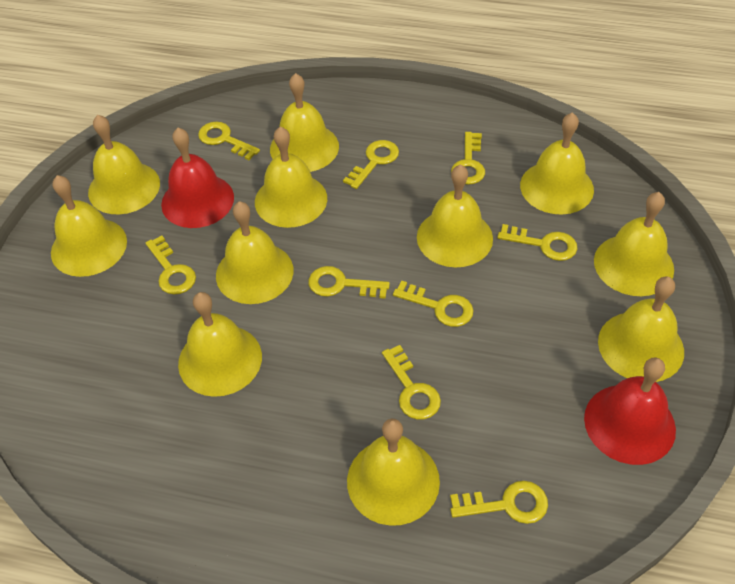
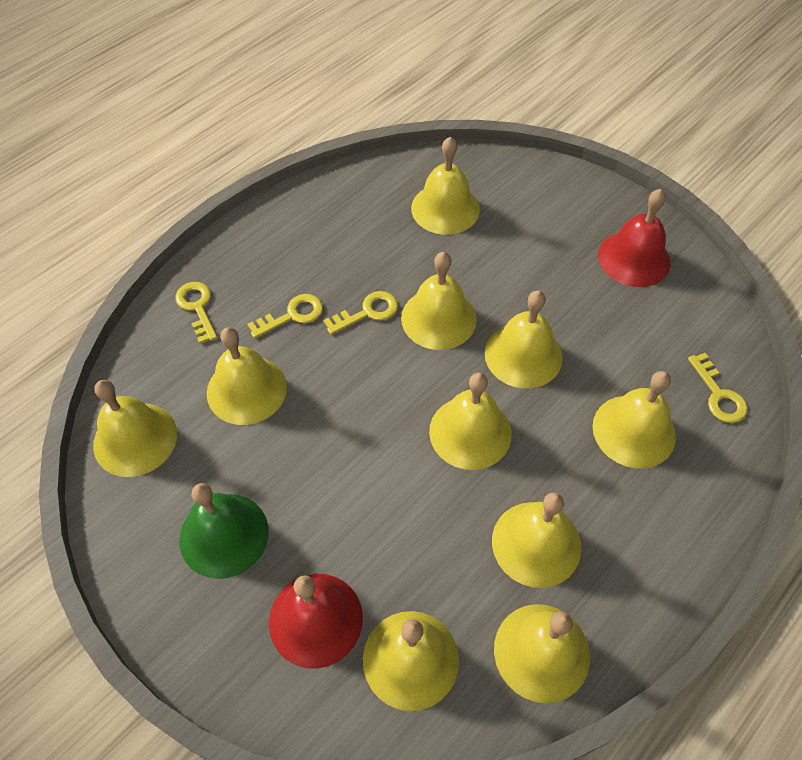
green bell: 0 -> 1
yellow bell: 11 -> 10
yellow key: 9 -> 4

